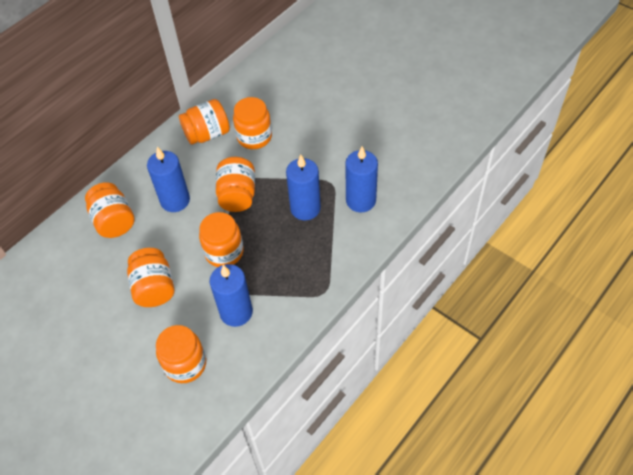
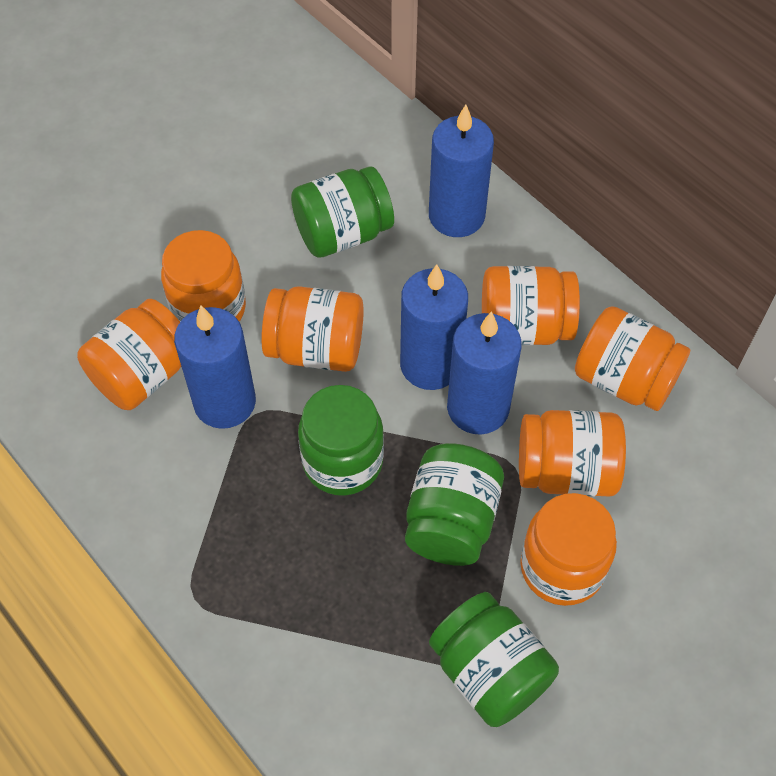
green jar: 0 -> 4

